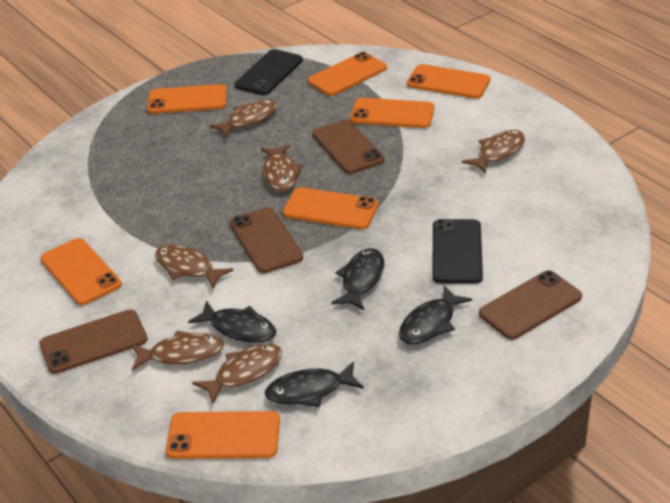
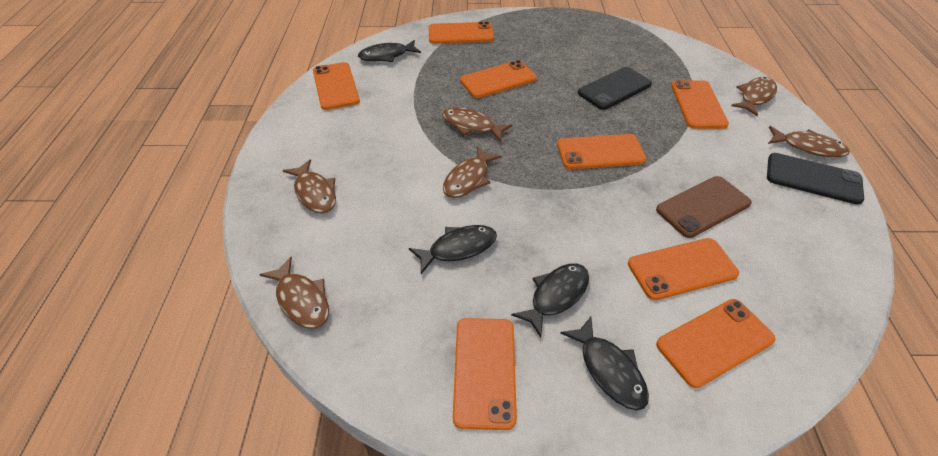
brown phone: 4 -> 1
orange phone: 7 -> 8

